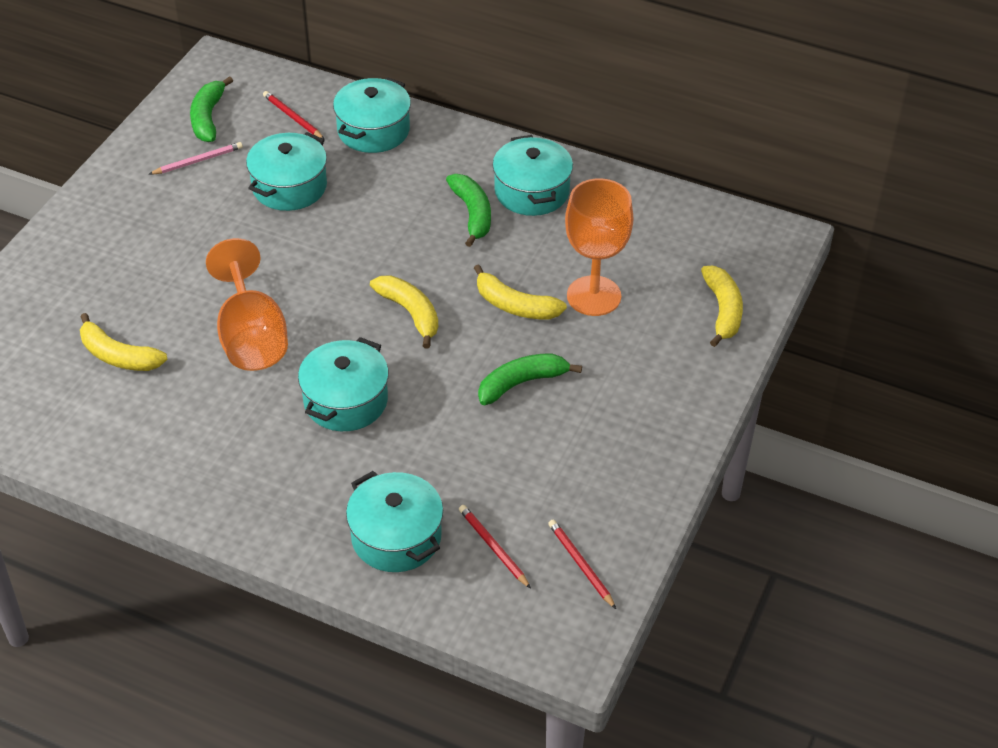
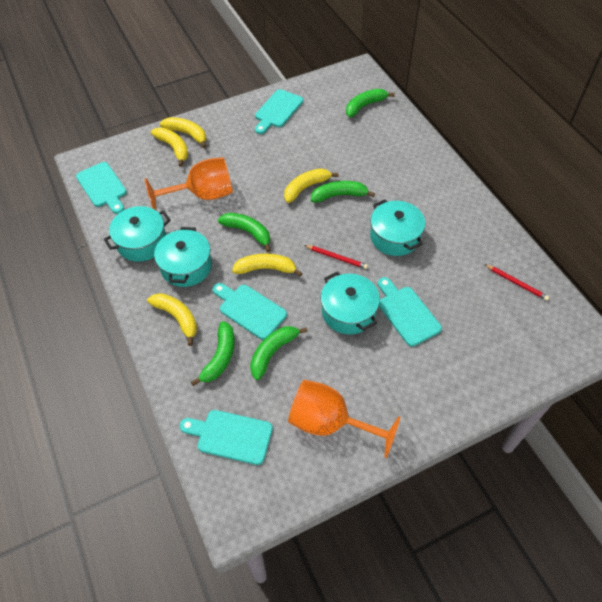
green banana: 3 -> 5
pink pencil: 1 -> 0
red pencil: 3 -> 2
turquoise cutting board: 0 -> 5
turquoise pot: 5 -> 4
yellow banana: 4 -> 5

